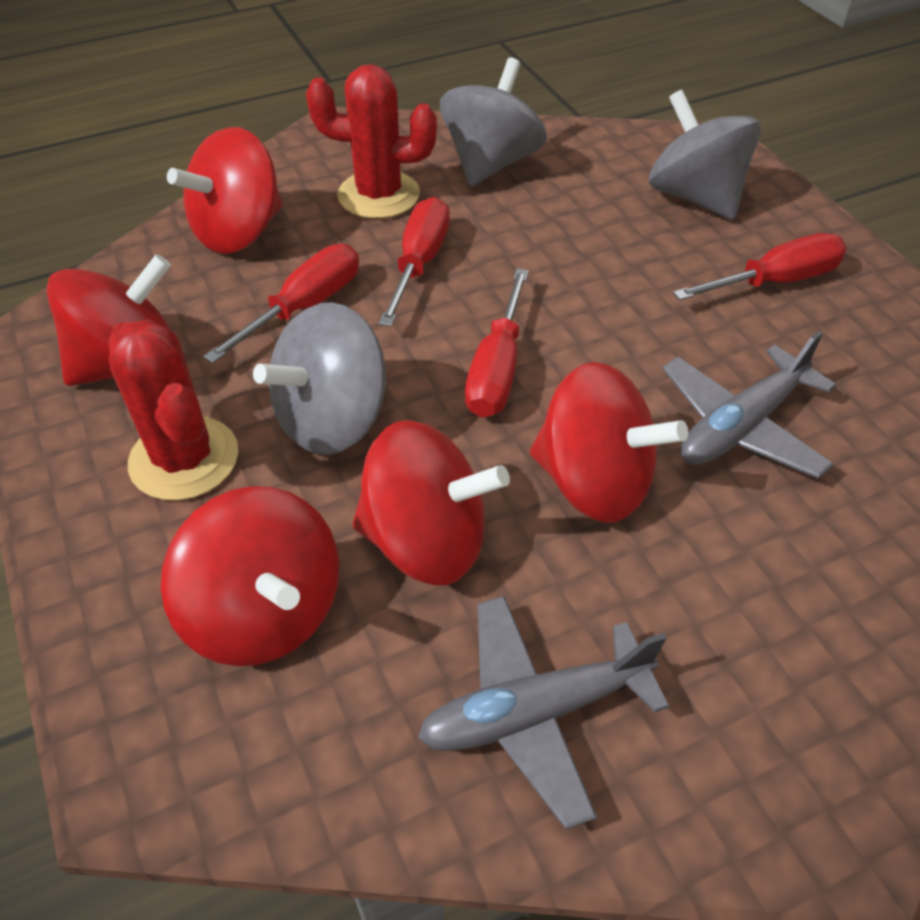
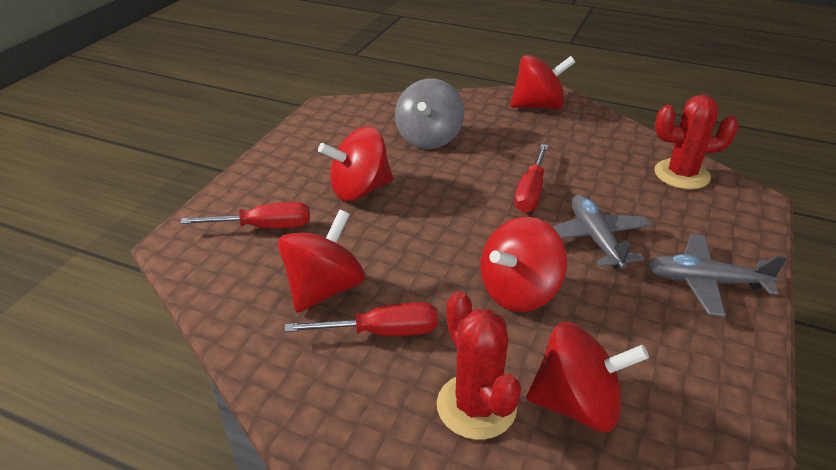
grey spinning top: 3 -> 1
red screwdriver: 4 -> 3

